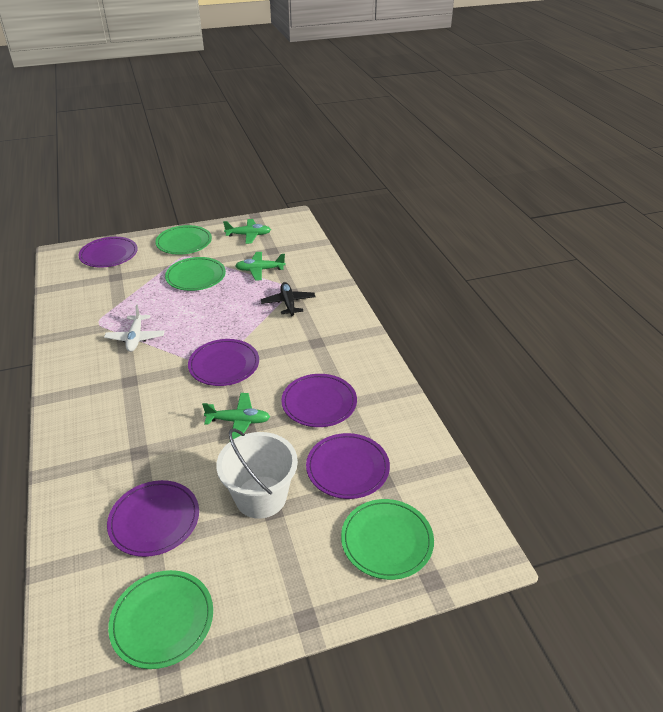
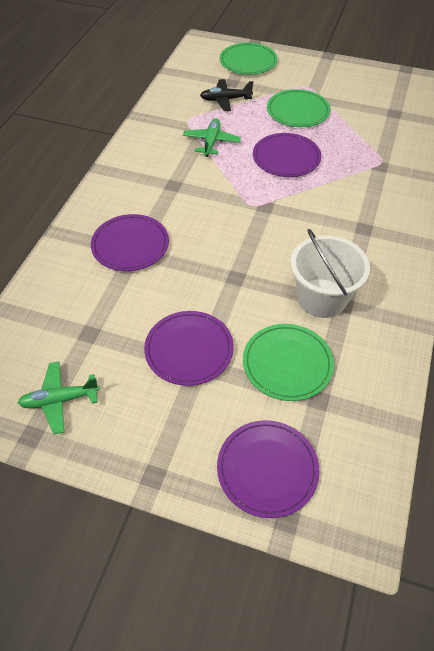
green plane: 3 -> 2
green plate: 4 -> 3
purple plate: 5 -> 4
white plane: 1 -> 0

